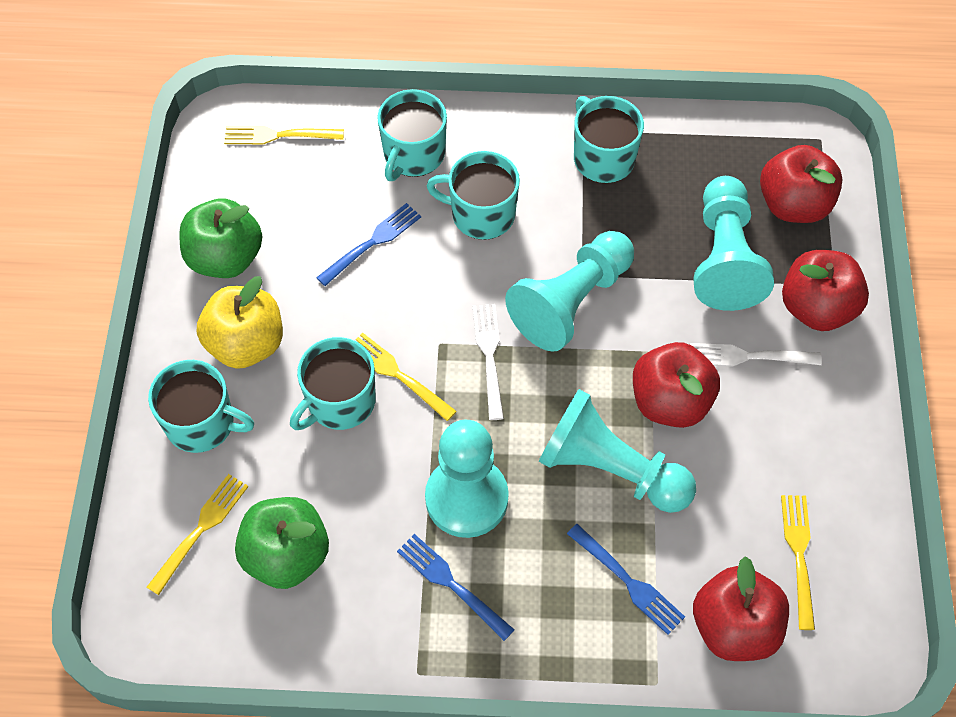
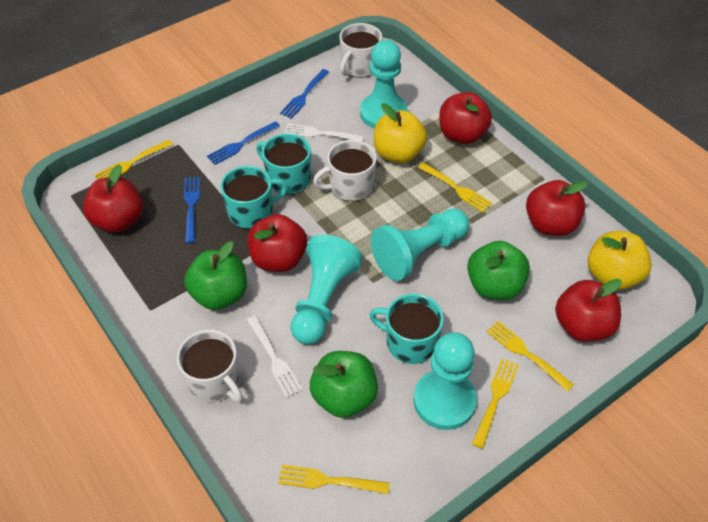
green apple: 2 -> 3
red apple: 4 -> 5
turquoise mug: 5 -> 3
white mug: 0 -> 3
yellow apple: 1 -> 2
yellow fork: 4 -> 5

